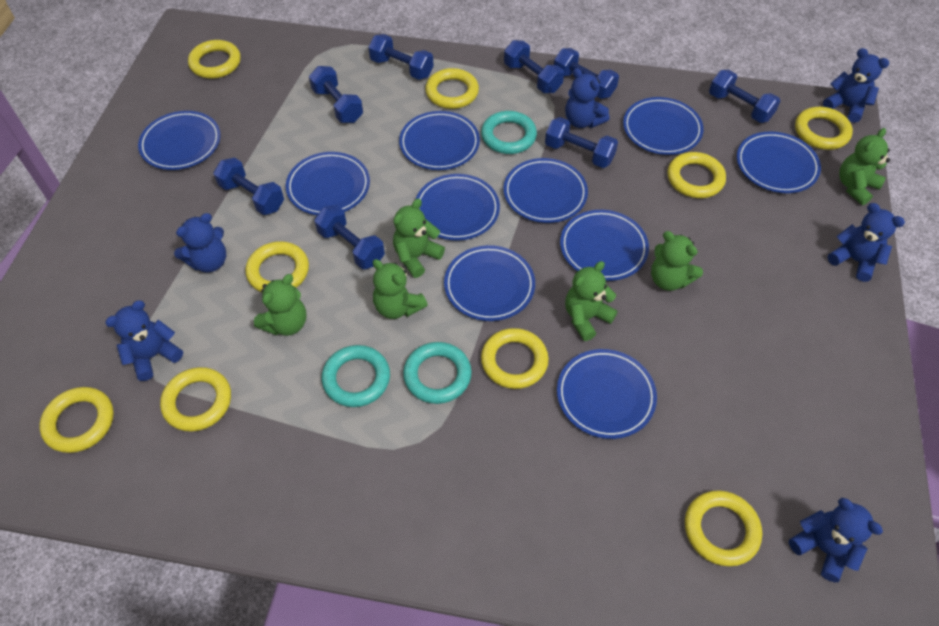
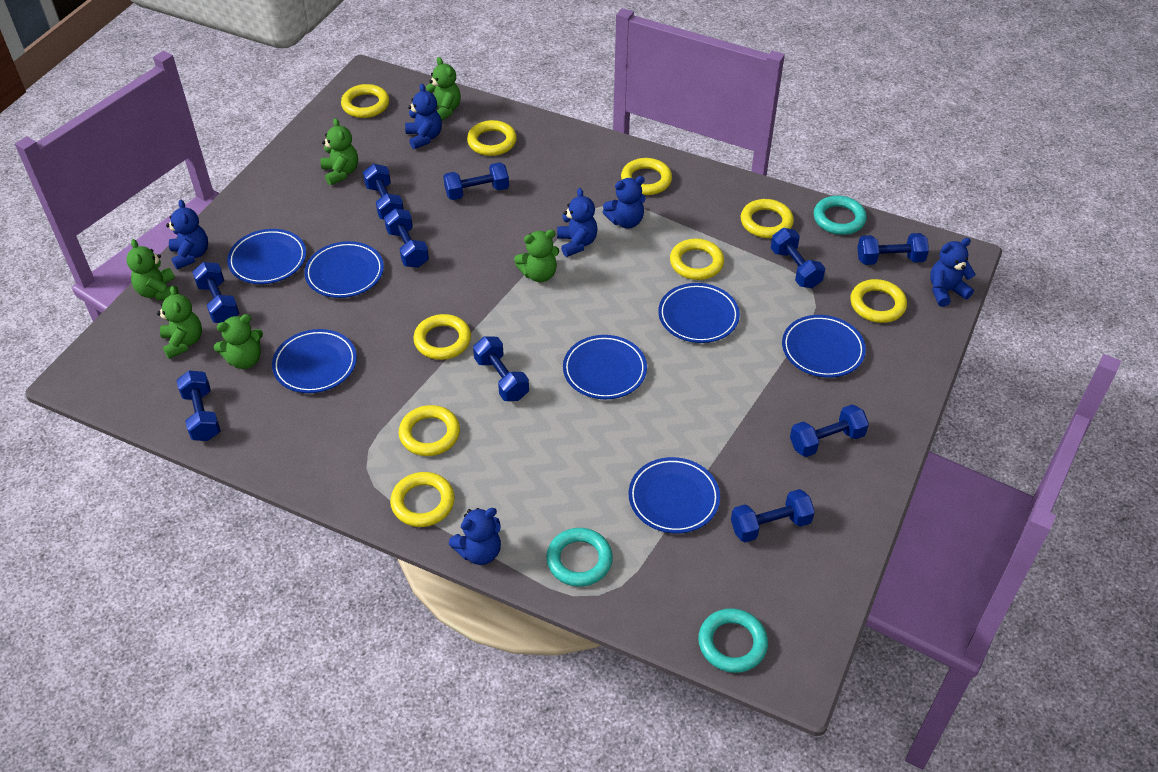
blue dumbbell: 8 -> 10
blue plate: 10 -> 7

